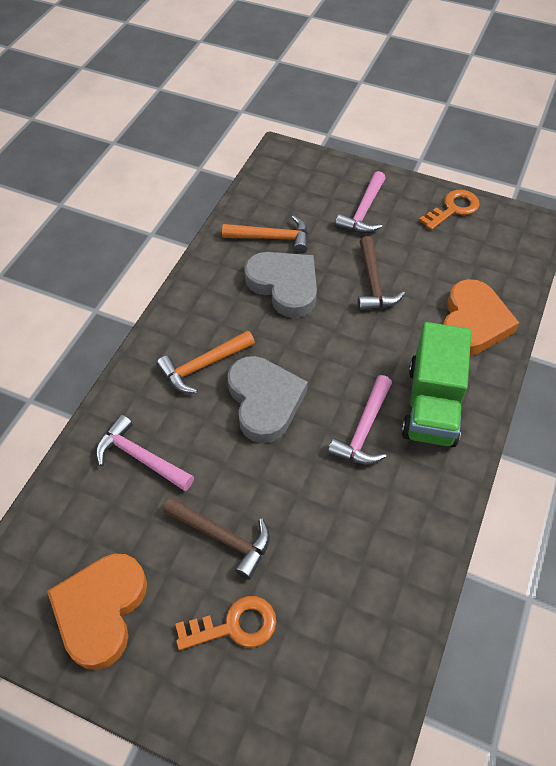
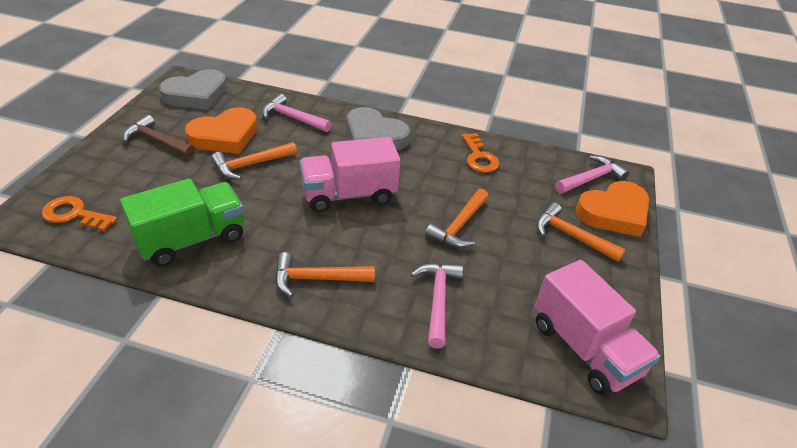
brown hammer: 2 -> 1
orange hammer: 2 -> 4
pink truck: 0 -> 2

